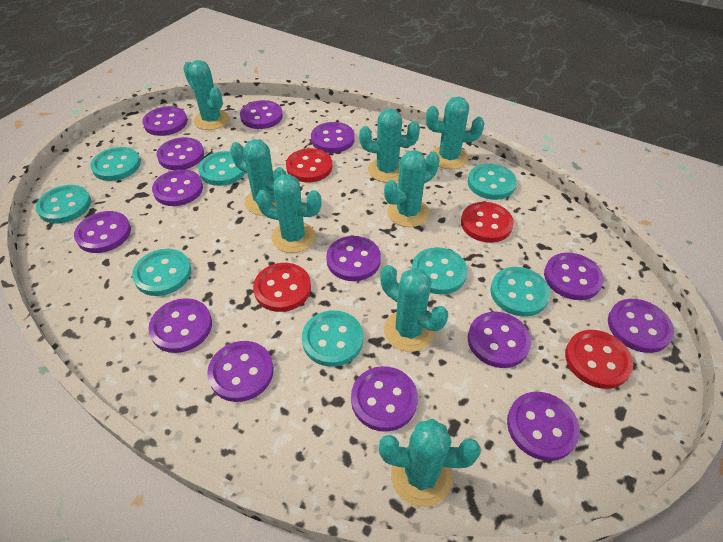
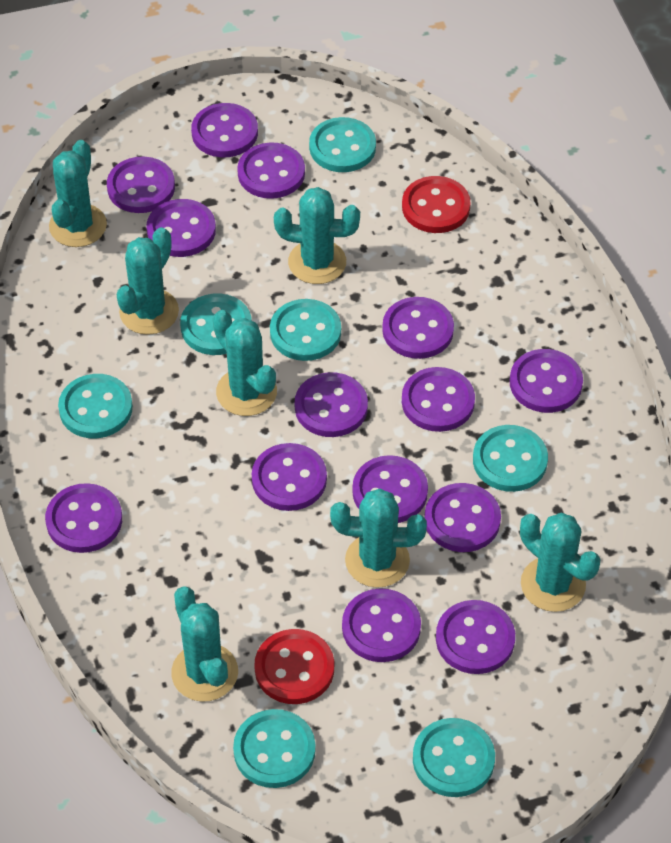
red button: 4 -> 2
turquoise button: 8 -> 7
turquoise cactus: 8 -> 7

